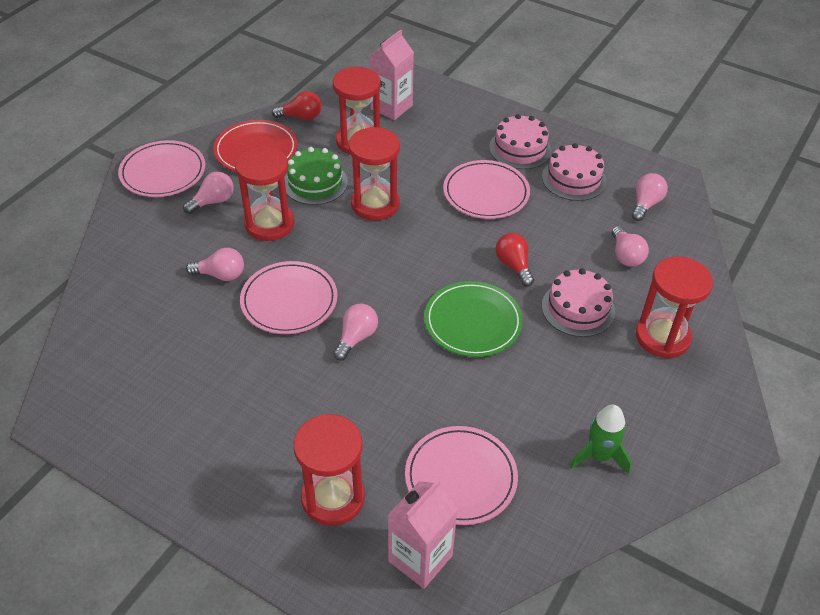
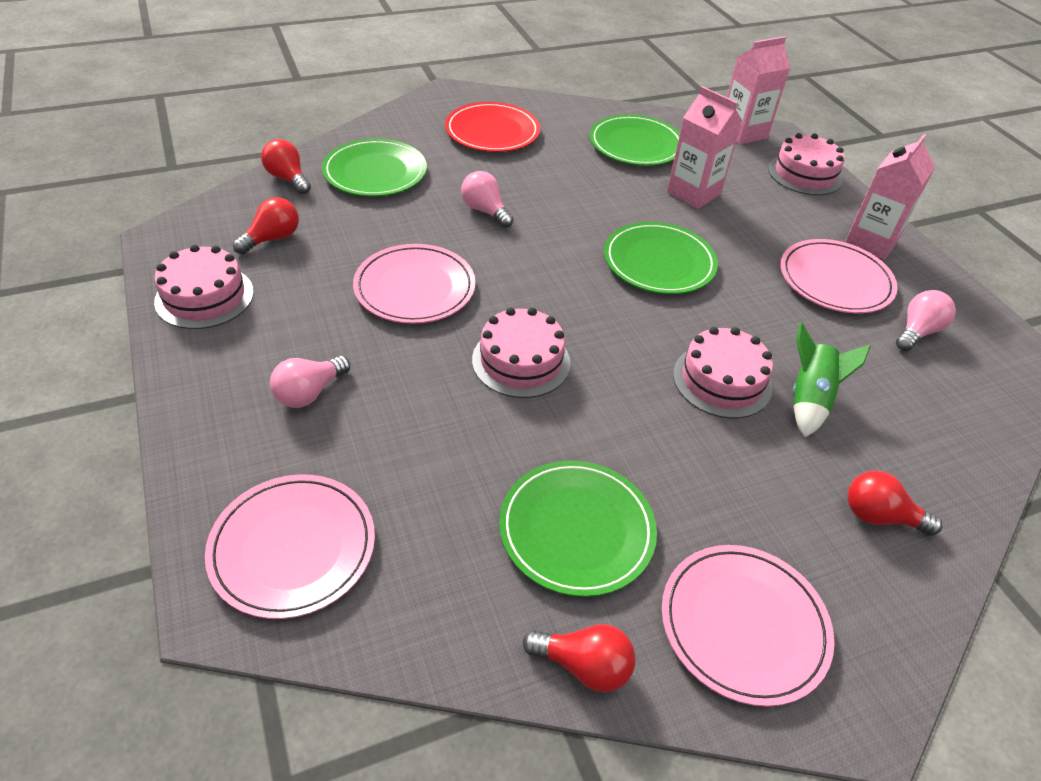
green cake: 1 -> 0
green plate: 1 -> 4
pink cake: 3 -> 4
pink carton: 2 -> 3
pink light bulb: 5 -> 3
red hourglass: 5 -> 0
red light bulb: 2 -> 4

